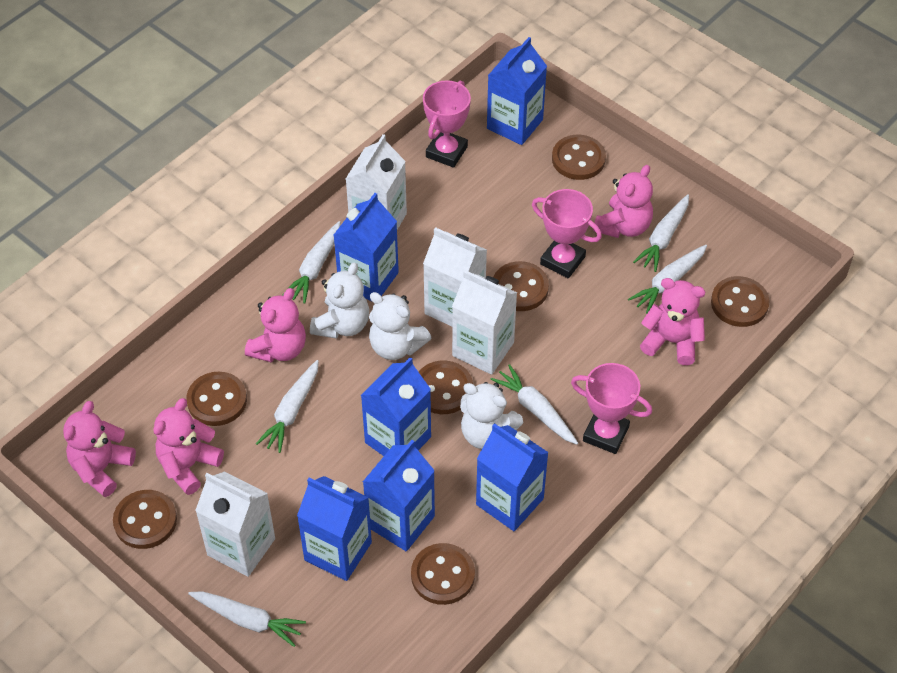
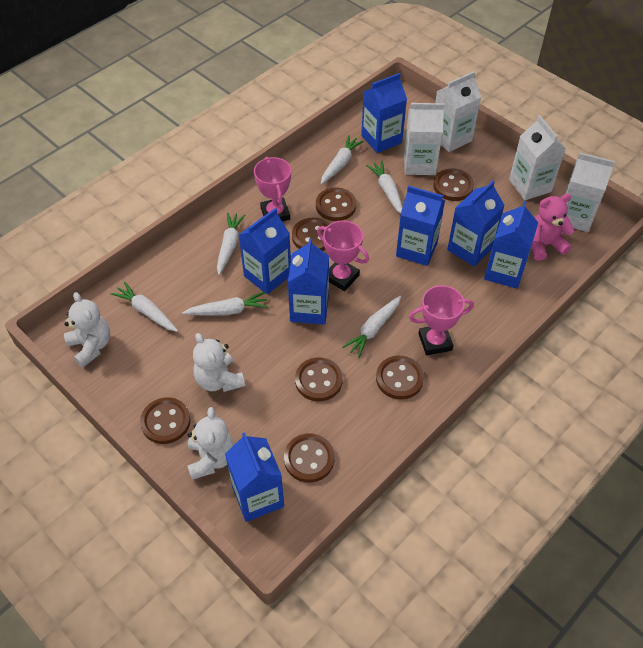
blue carton: 6 -> 7
pink teddy bear: 5 -> 1

